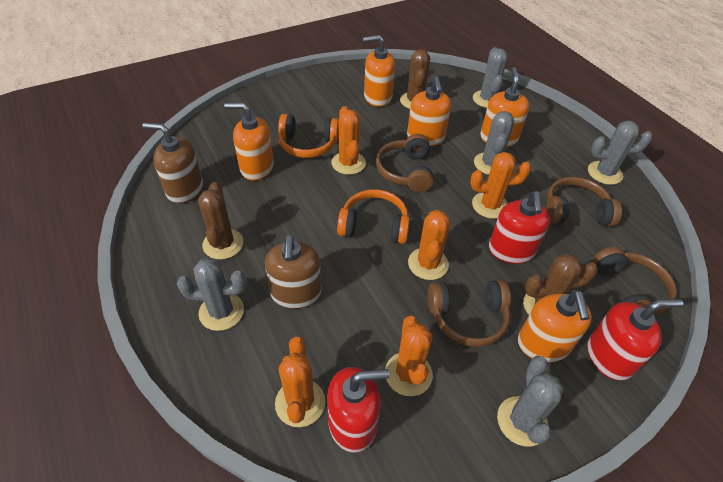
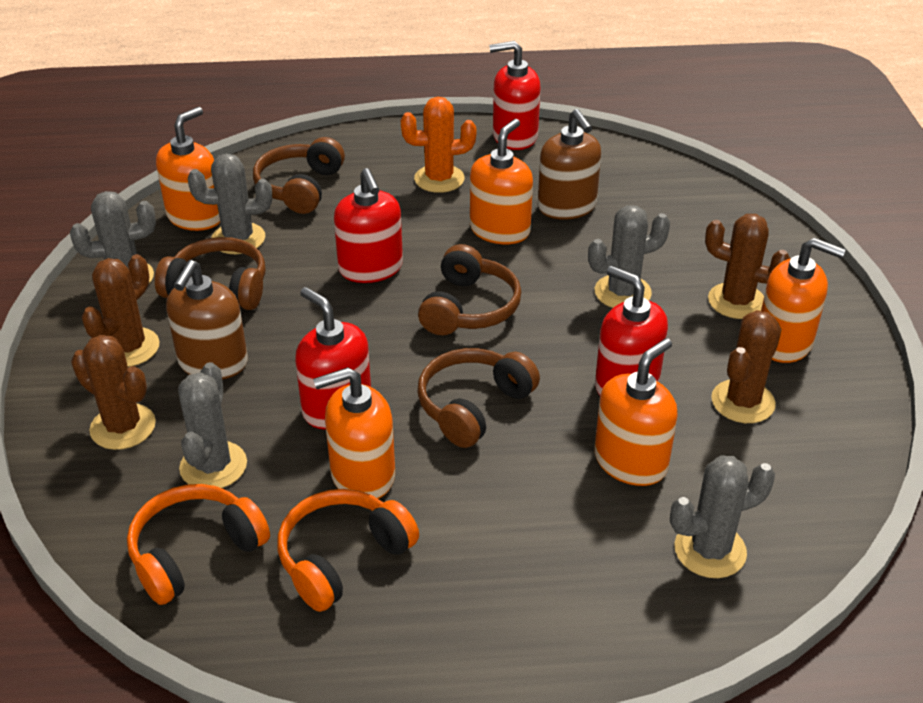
brown cactus: 3 -> 4
orange cactus: 5 -> 1
red soap dispenser: 3 -> 4

